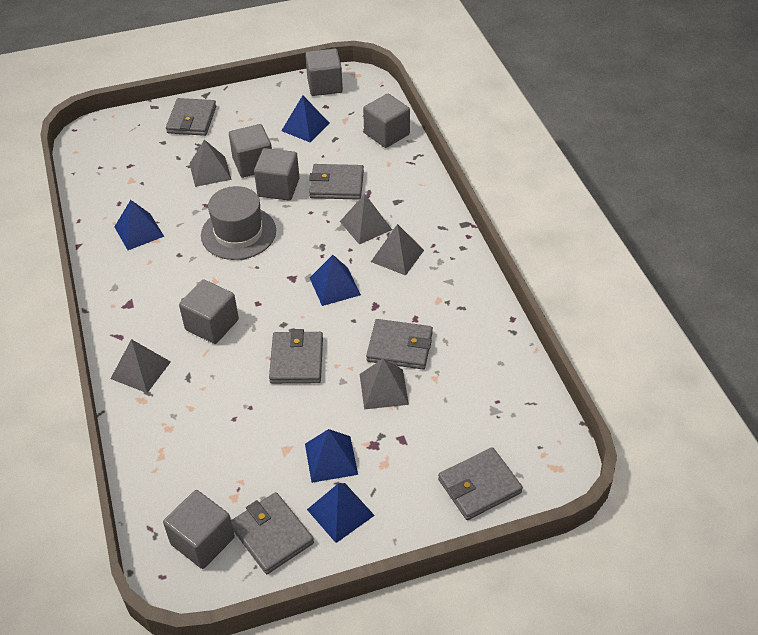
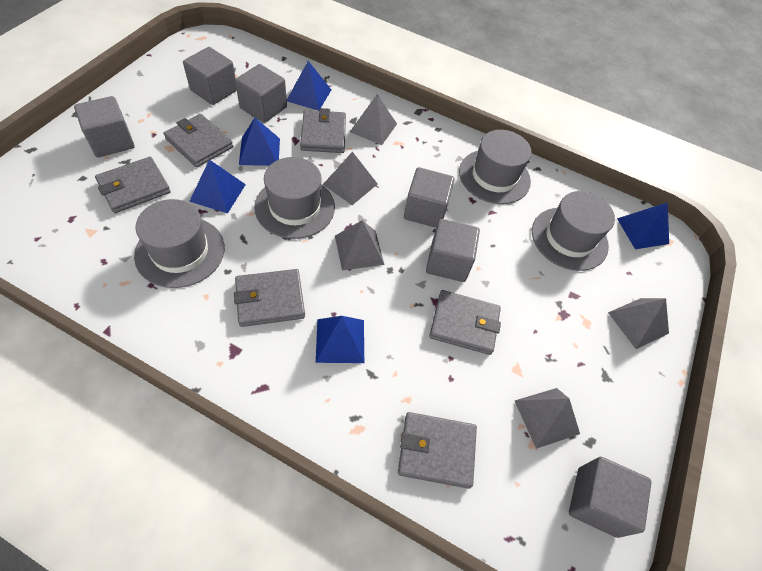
grey hat: 1 -> 4

